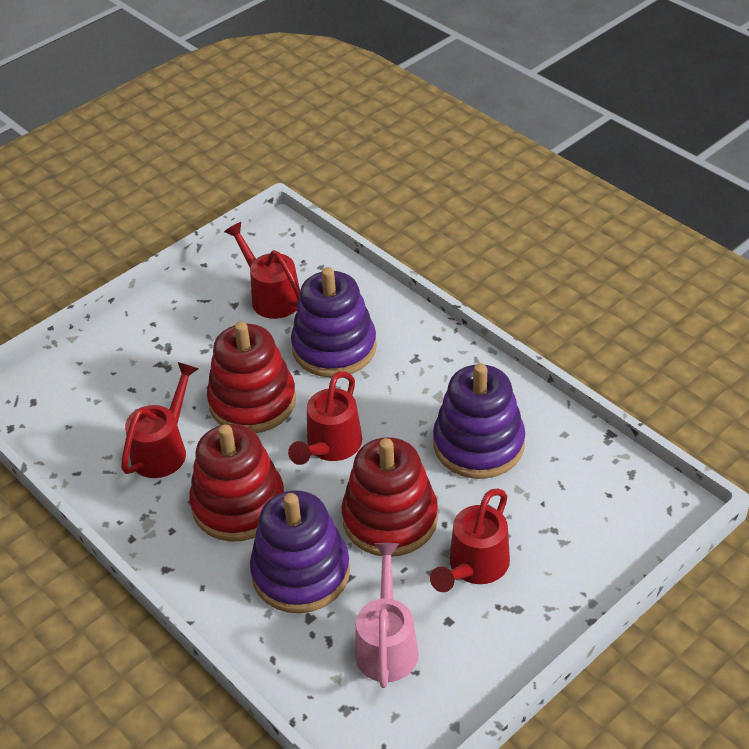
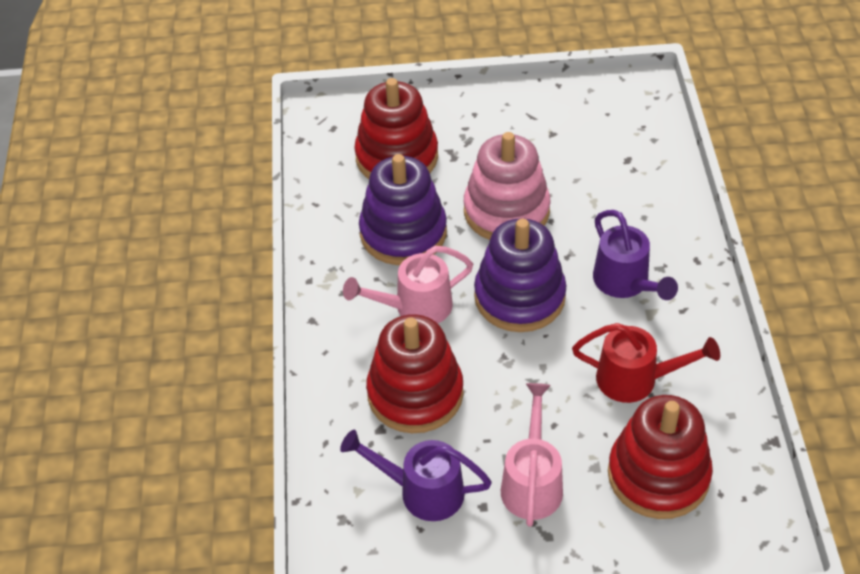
pink stacking toy: 0 -> 1
pink watering can: 1 -> 2
purple stacking toy: 3 -> 2
purple watering can: 0 -> 2
red watering can: 4 -> 1

